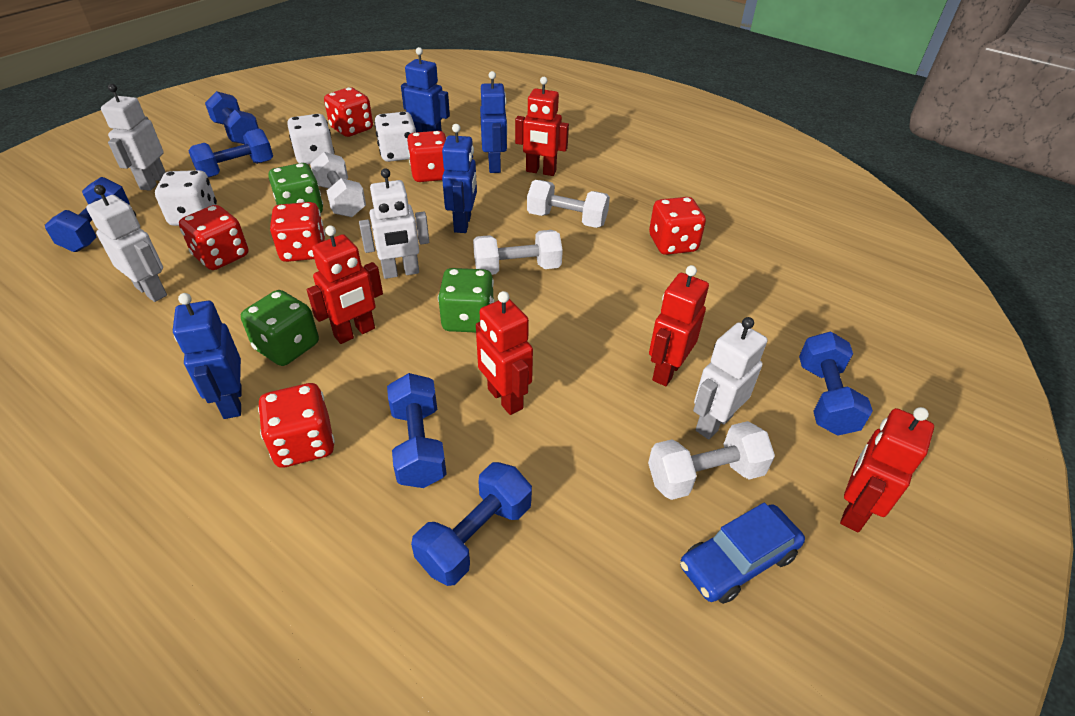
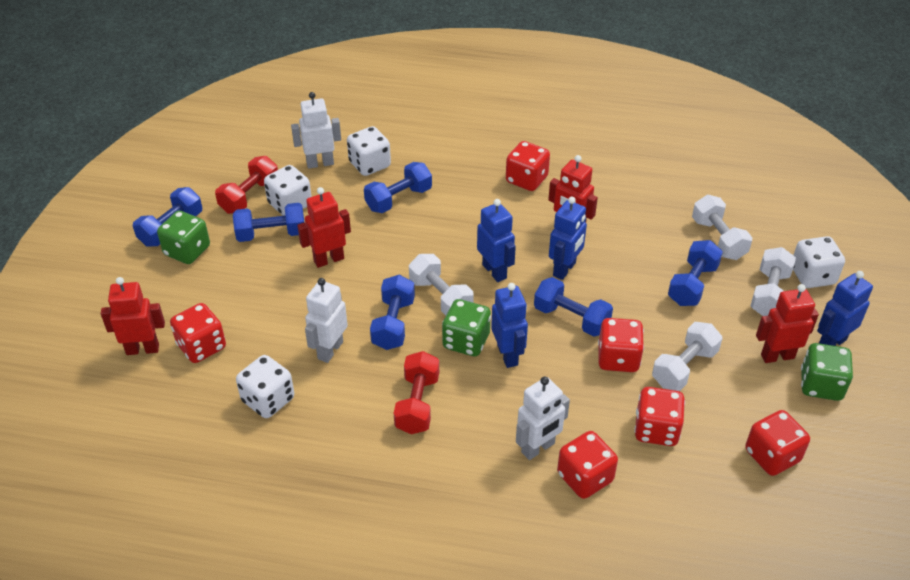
blue car: 1 -> 0
red dumbbell: 0 -> 2
red robot: 5 -> 4
white dice: 3 -> 4
white robot: 4 -> 3

